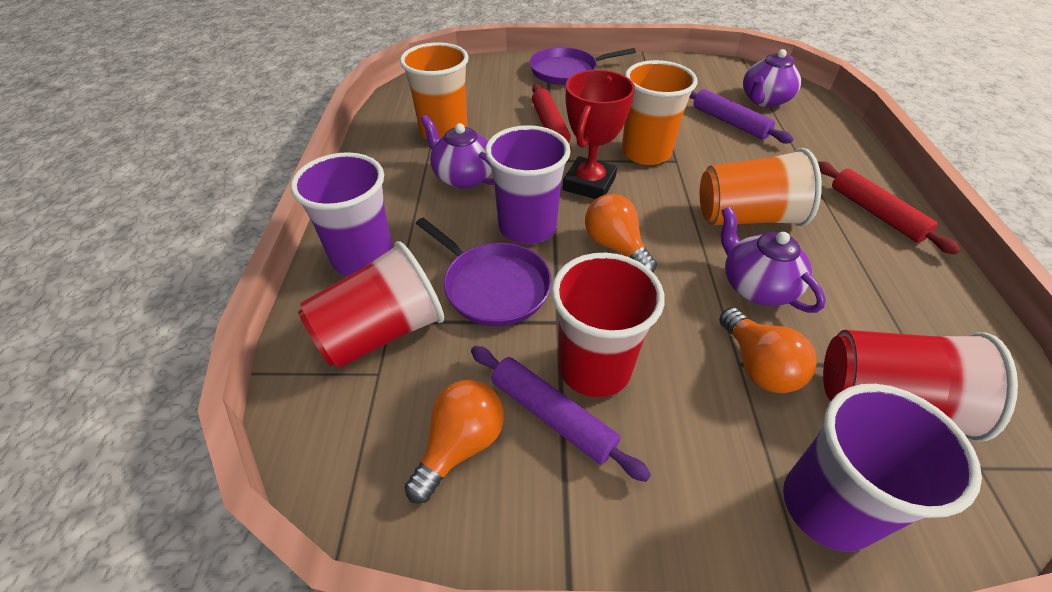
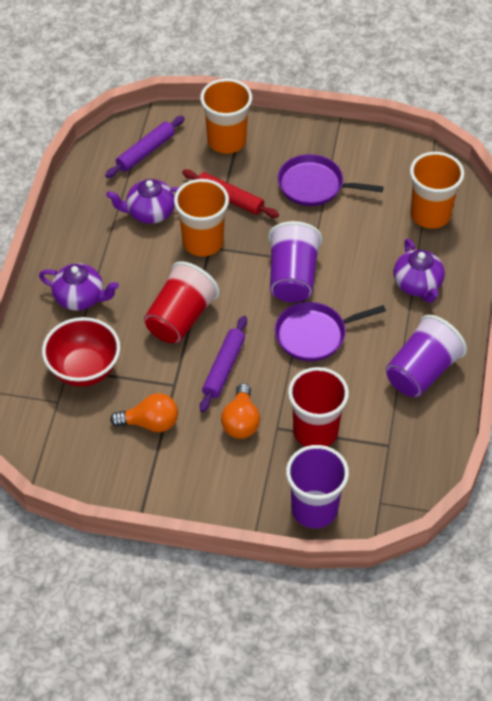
orange light bulb: 3 -> 2
red bowl: 0 -> 1
red cup: 3 -> 2
red rolling pin: 2 -> 1
red trophy: 1 -> 0

